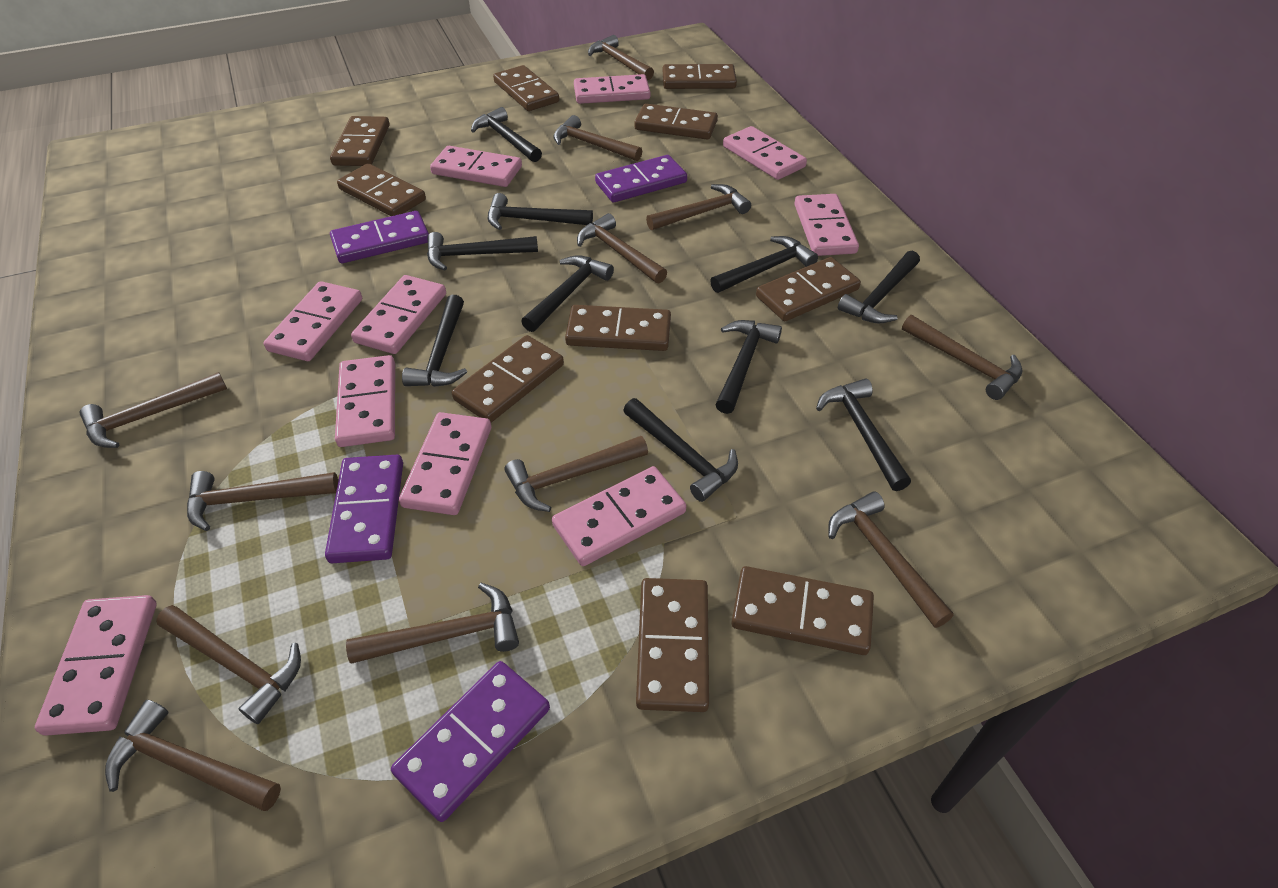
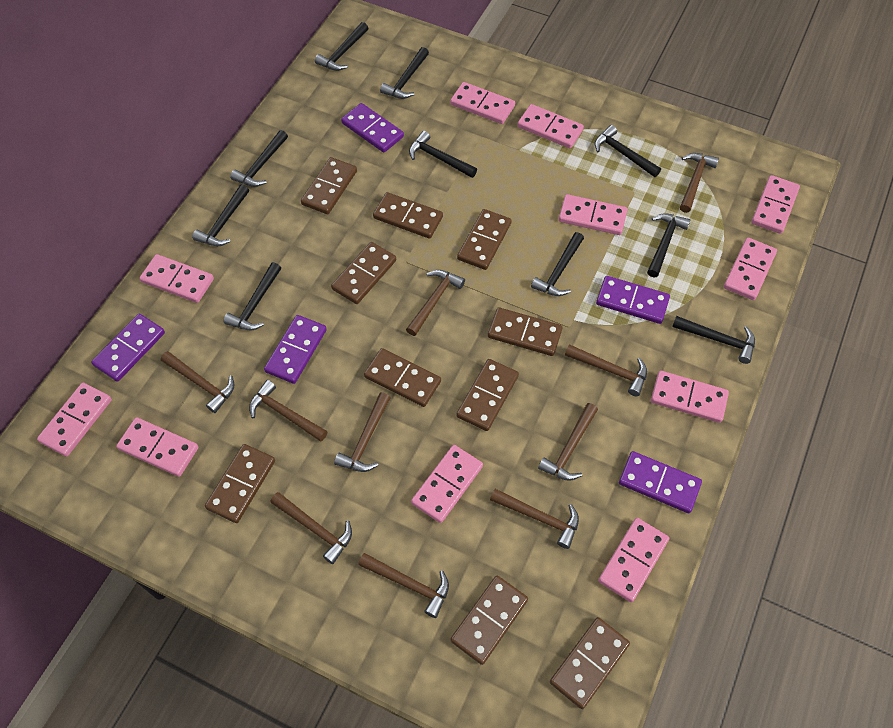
brown hammer: 12 -> 10
pink domino: 10 -> 11
purple domino: 4 -> 5

